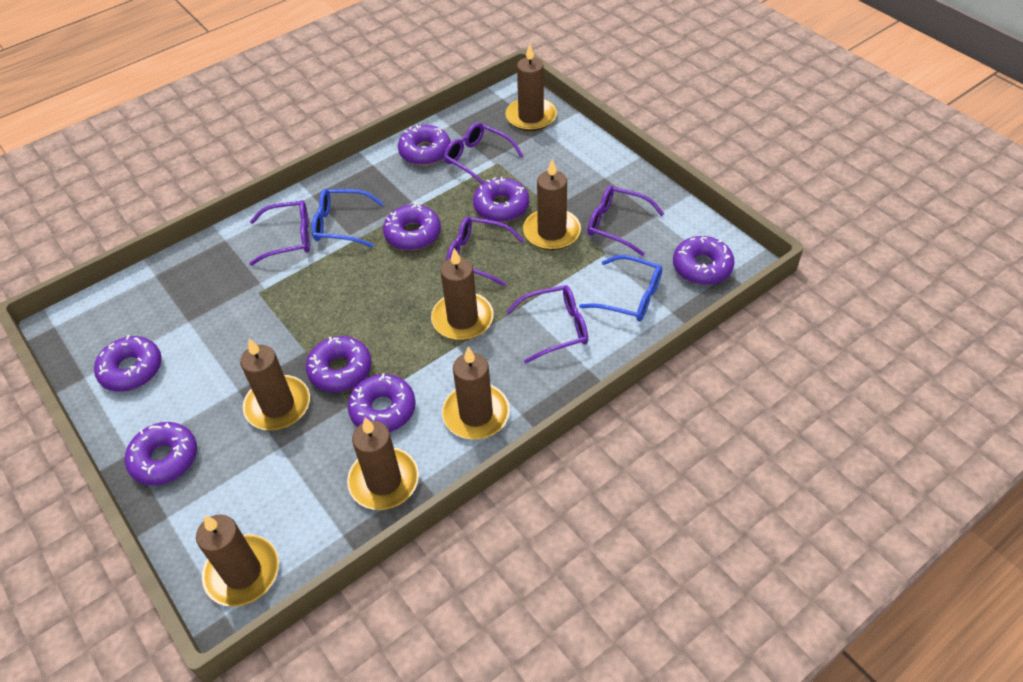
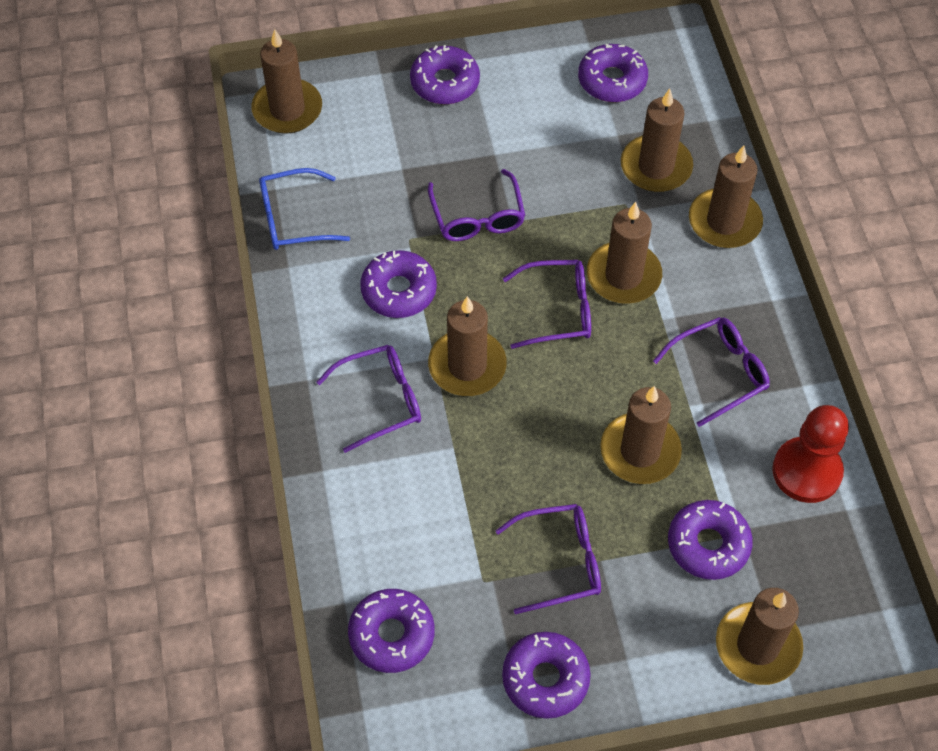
blue glasses: 2 -> 1
purple donut: 8 -> 6
red pawn: 0 -> 1

